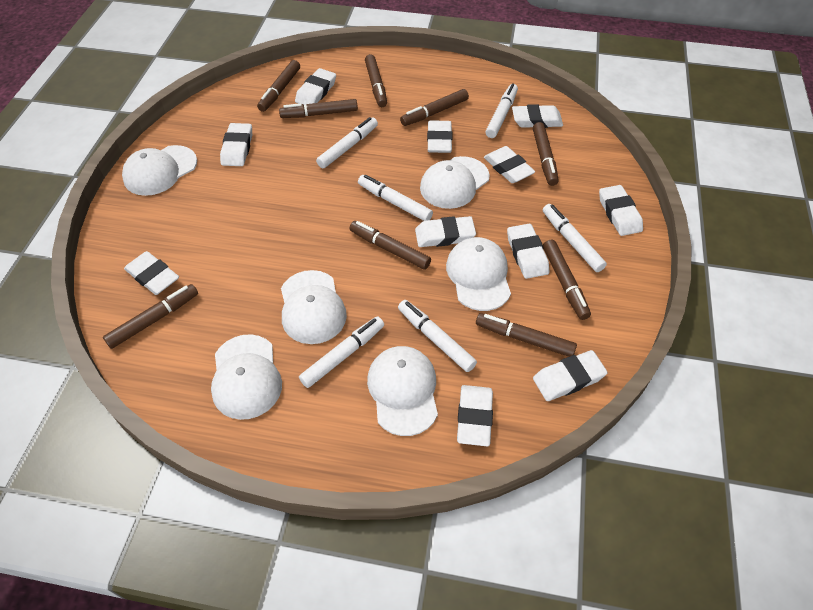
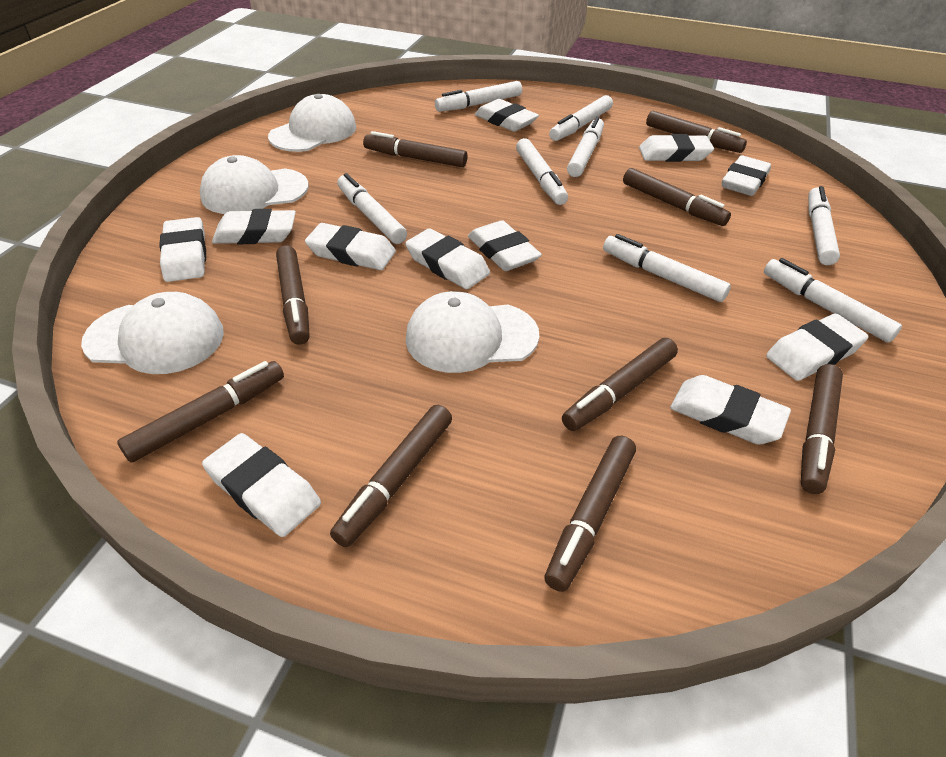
white cap: 6 -> 4
white marker: 6 -> 8

